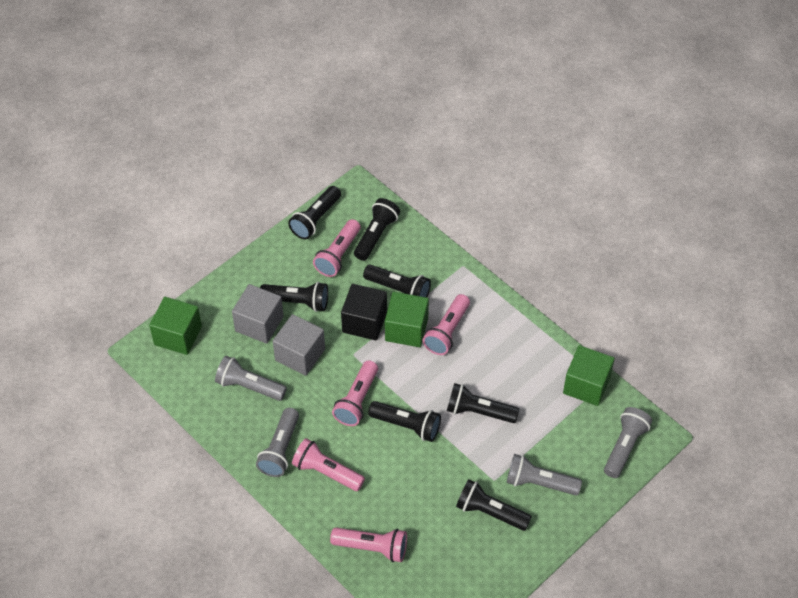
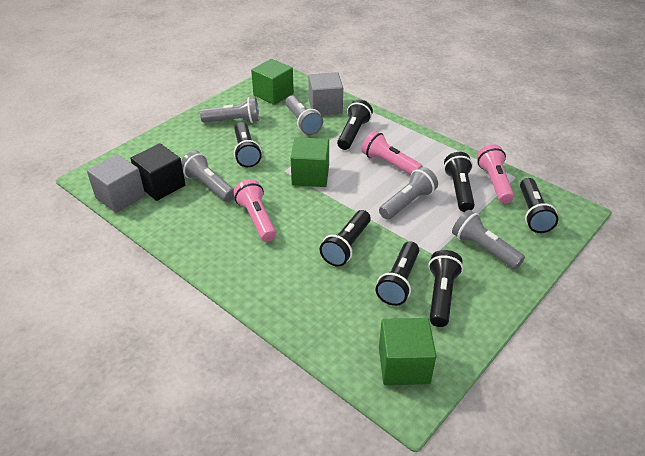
grey flashlight: 4 -> 5
pink flashlight: 5 -> 3

